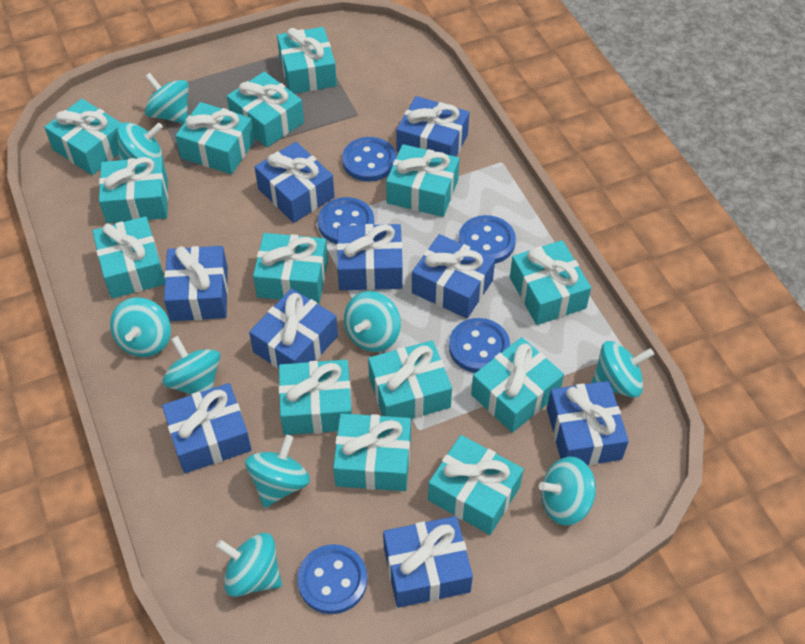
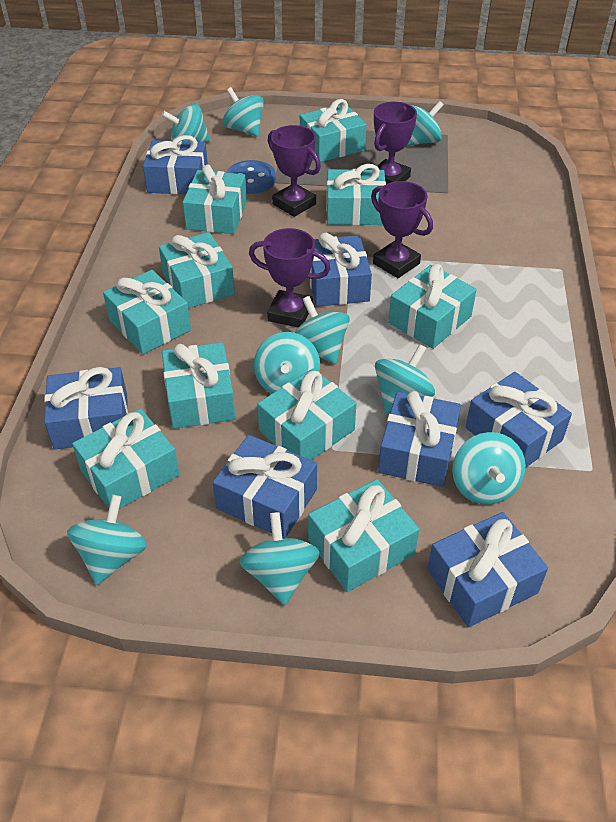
blue button: 5 -> 1
blue gift: 9 -> 7
purple trophy: 0 -> 4
turquoise gift: 14 -> 10

